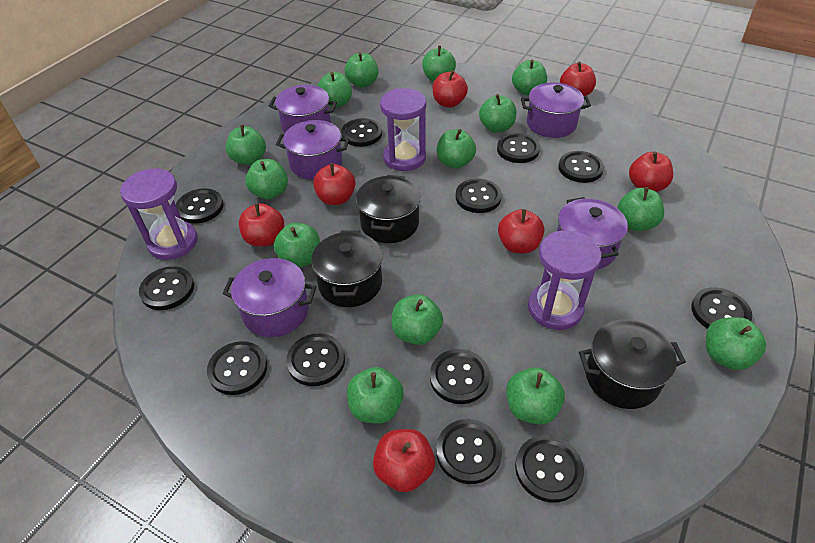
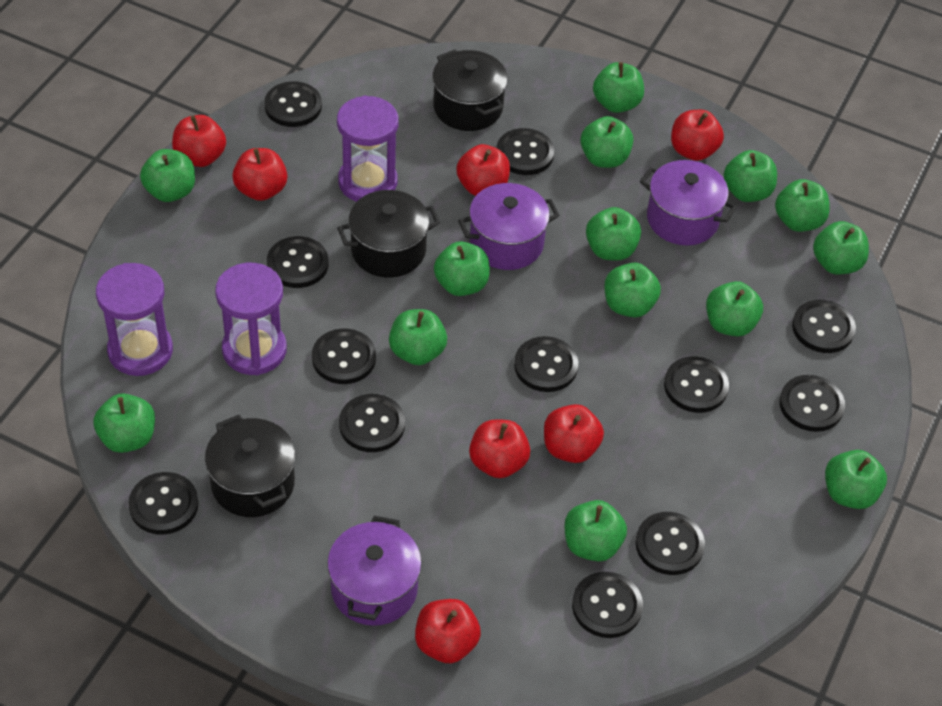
purple pot: 5 -> 3

